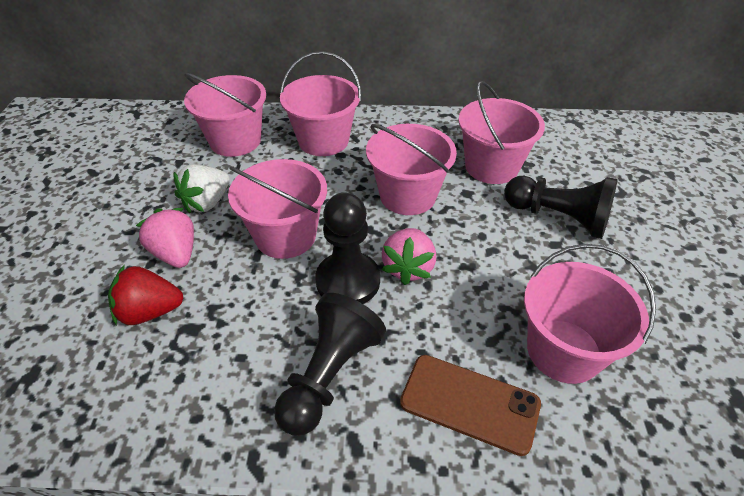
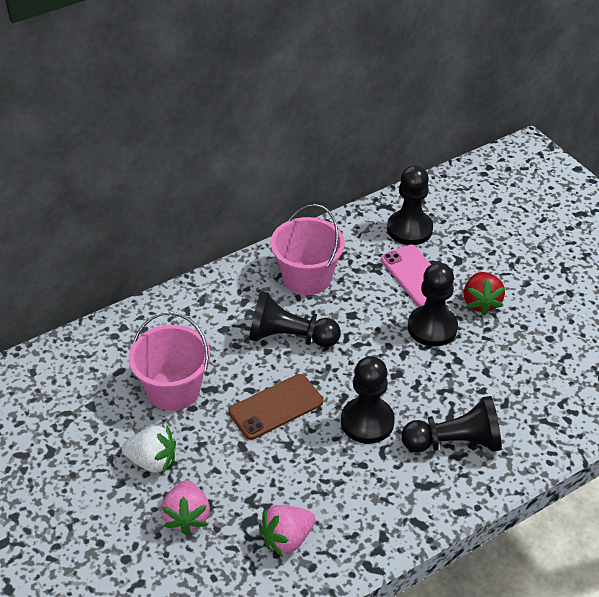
black pawn: 3 -> 5
pink bucket: 6 -> 2
pink phone: 0 -> 1

